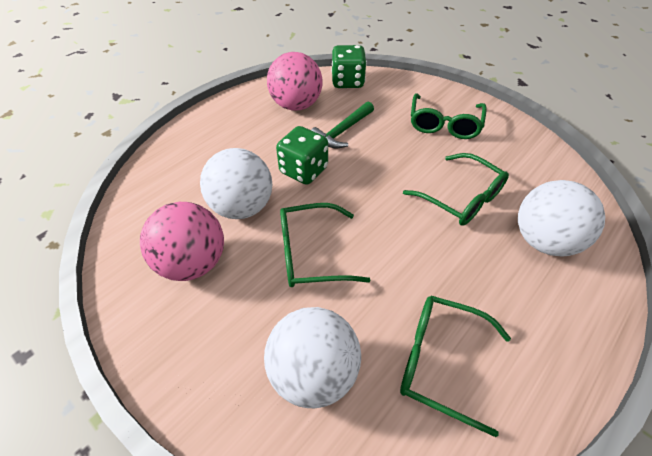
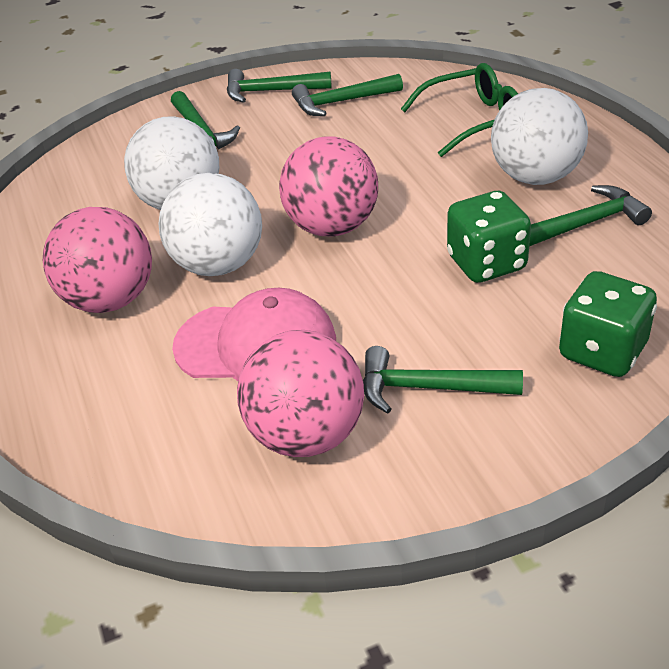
green glasses: 4 -> 1
green hammer: 1 -> 5
pink ball: 2 -> 3
pink cap: 0 -> 1

